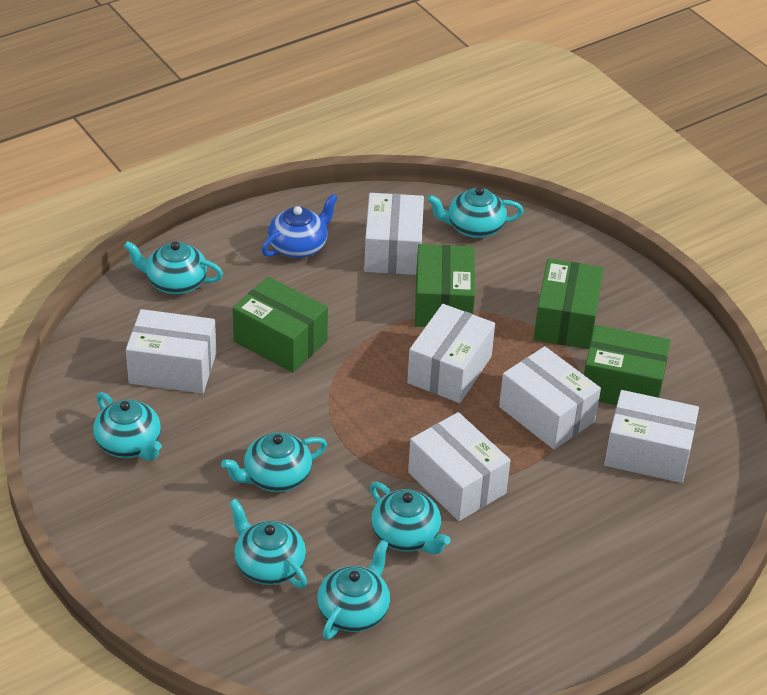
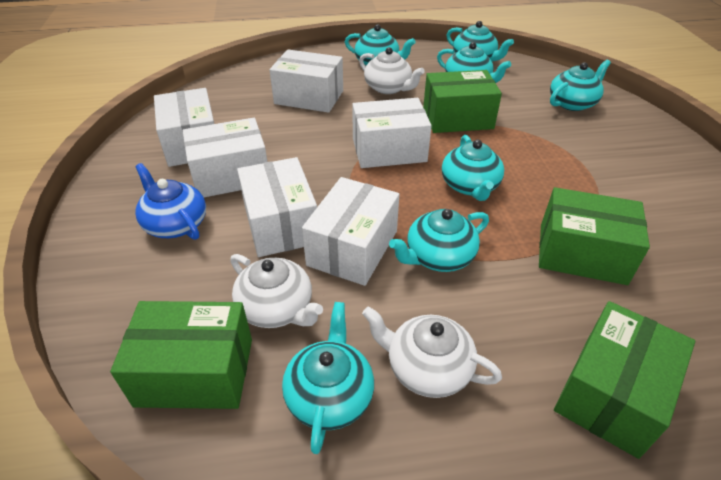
white teapot: 0 -> 3

